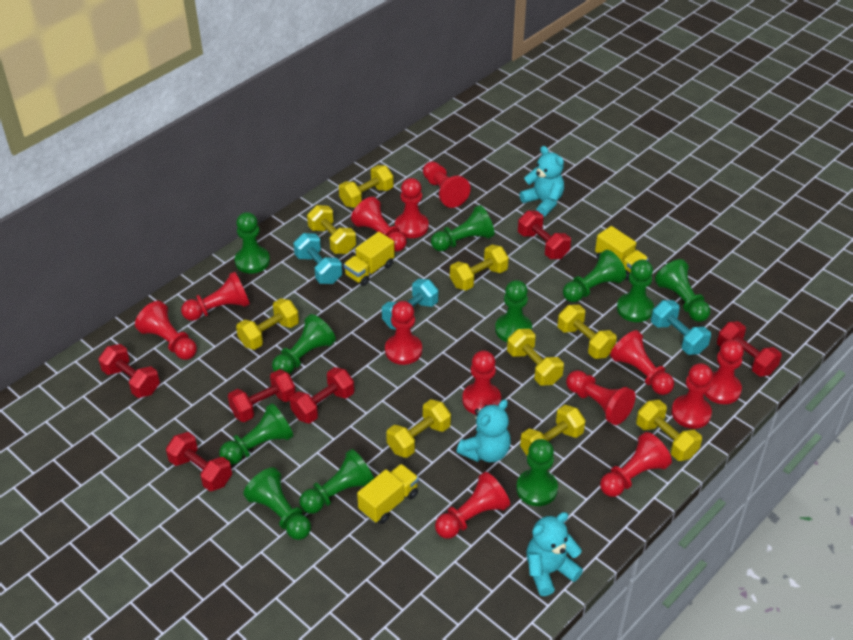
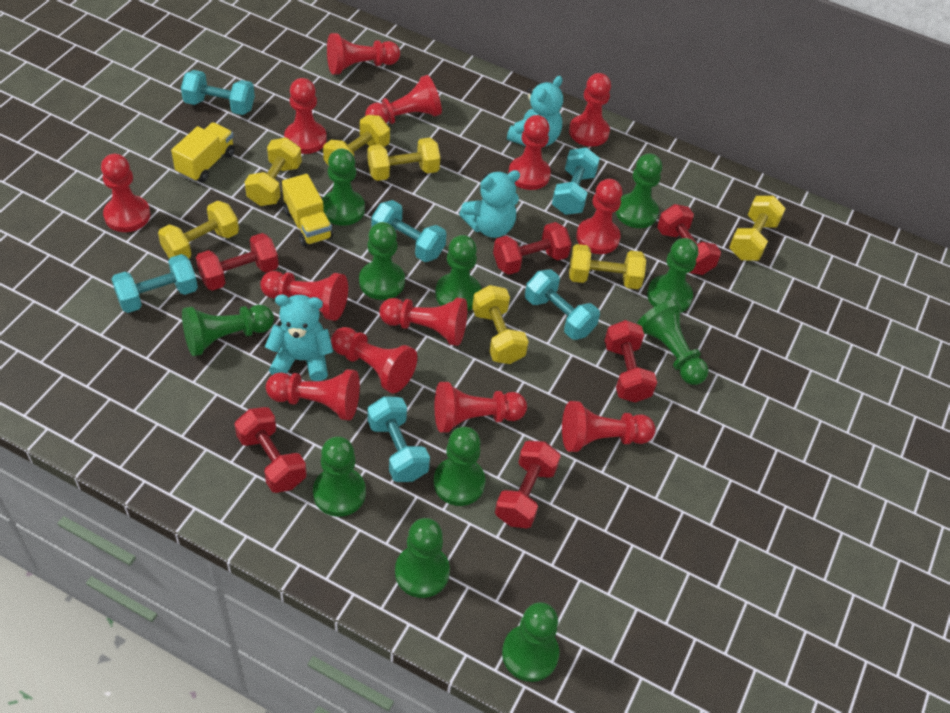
turquoise dumbbell: 3 -> 6
yellow dumbbell: 9 -> 7
yellow truck: 3 -> 2

